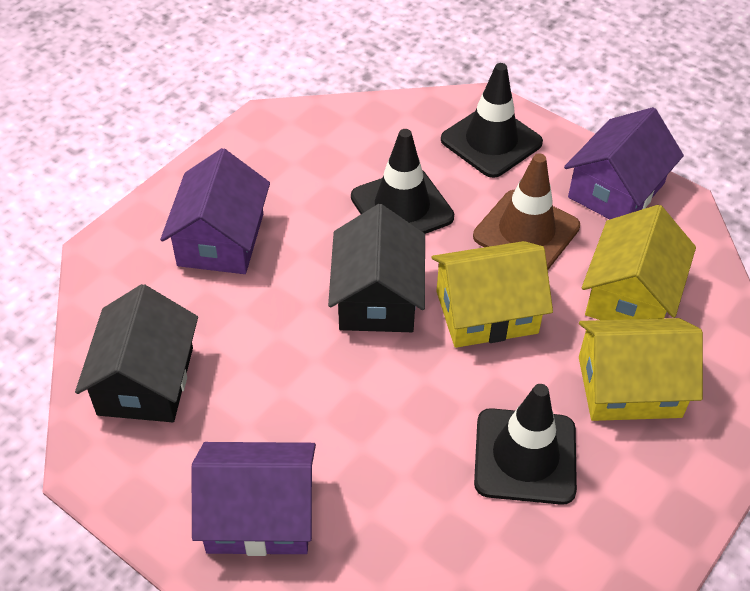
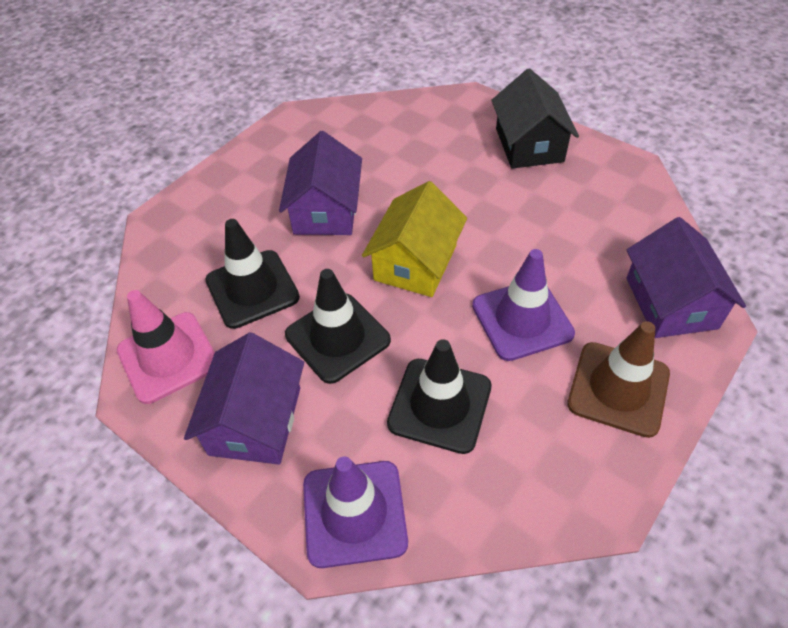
black house: 2 -> 1
pink traffic cone: 0 -> 1
purple traffic cone: 0 -> 2
yellow house: 3 -> 1

